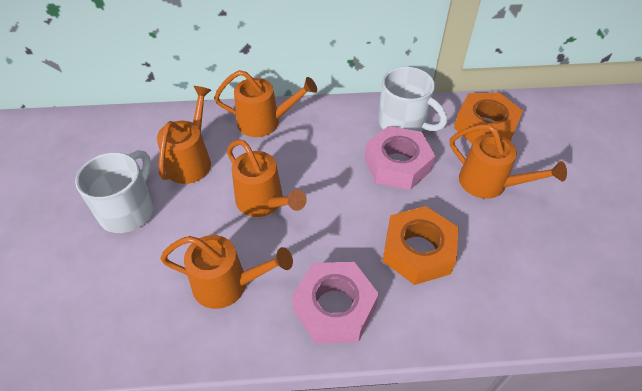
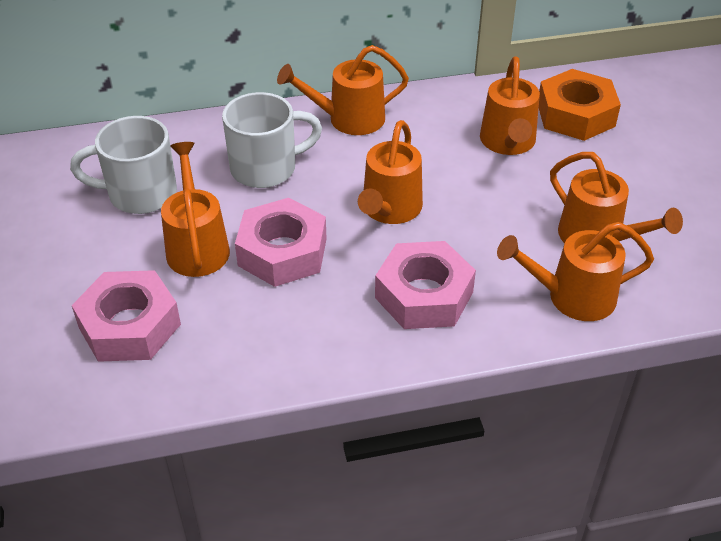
orange nut: 2 -> 1
orange watering can: 5 -> 6
pink nut: 2 -> 3

